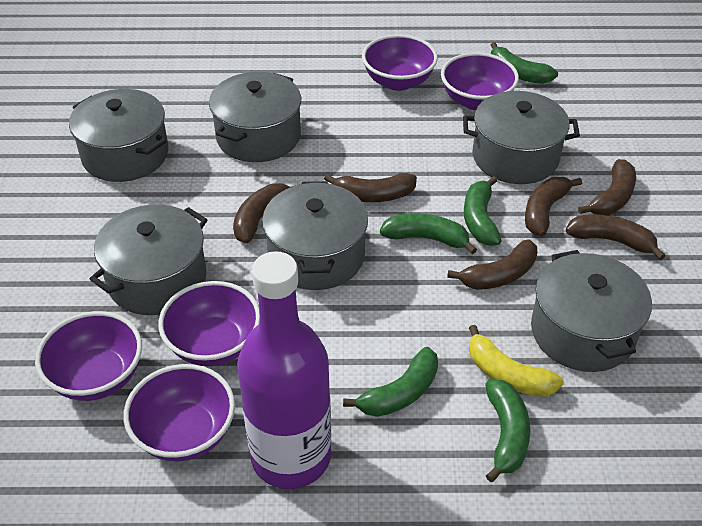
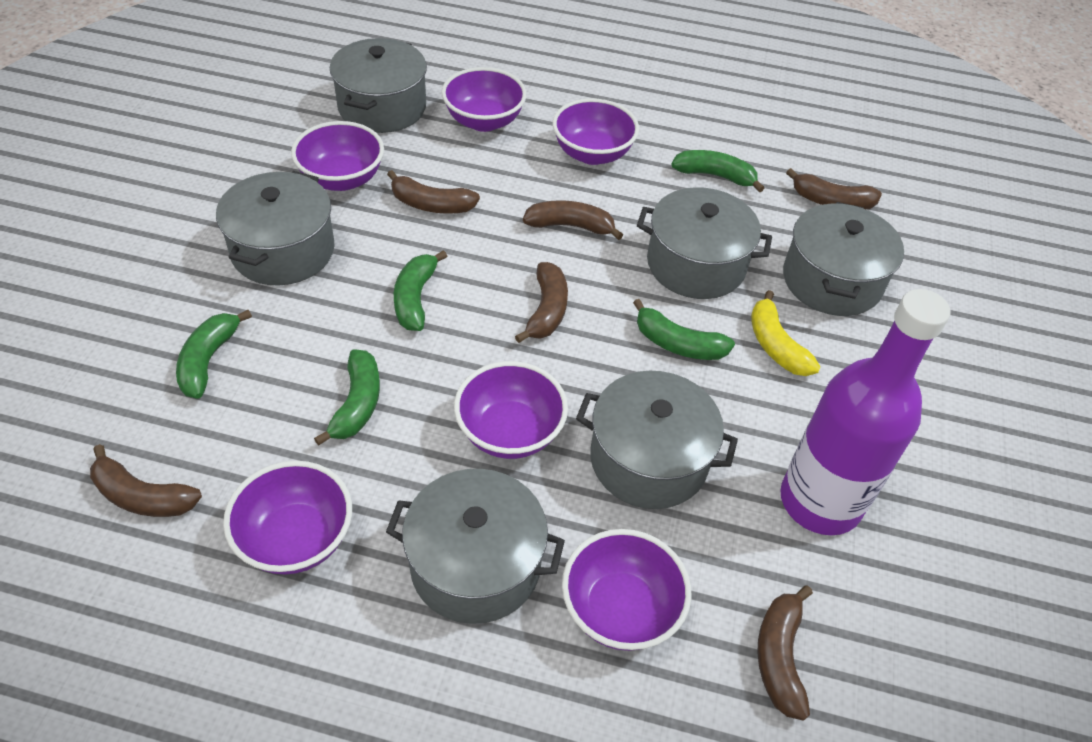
purple bowl: 5 -> 6

